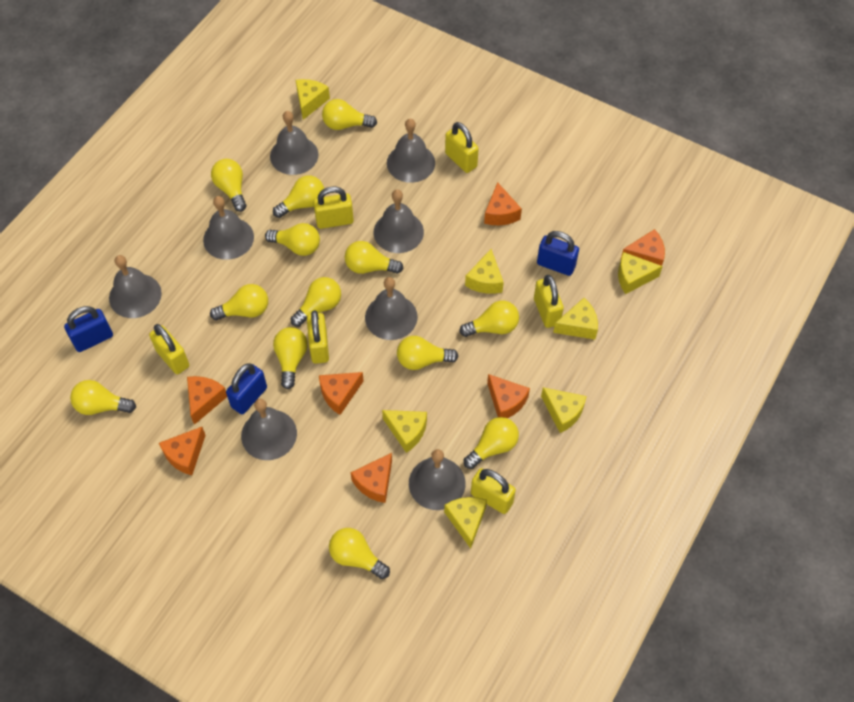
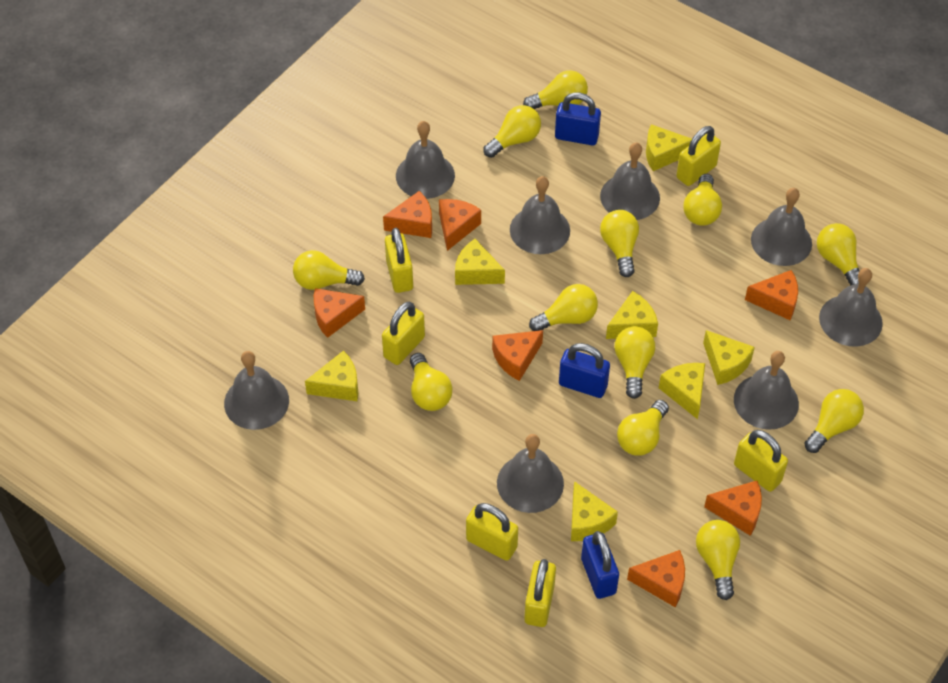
yellow light bulb: 13 -> 12

